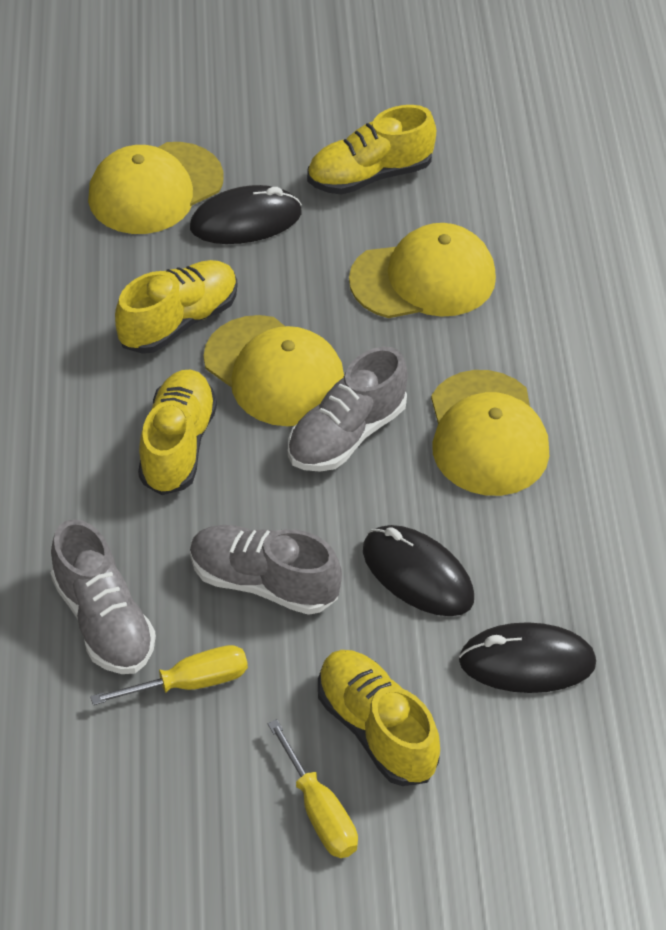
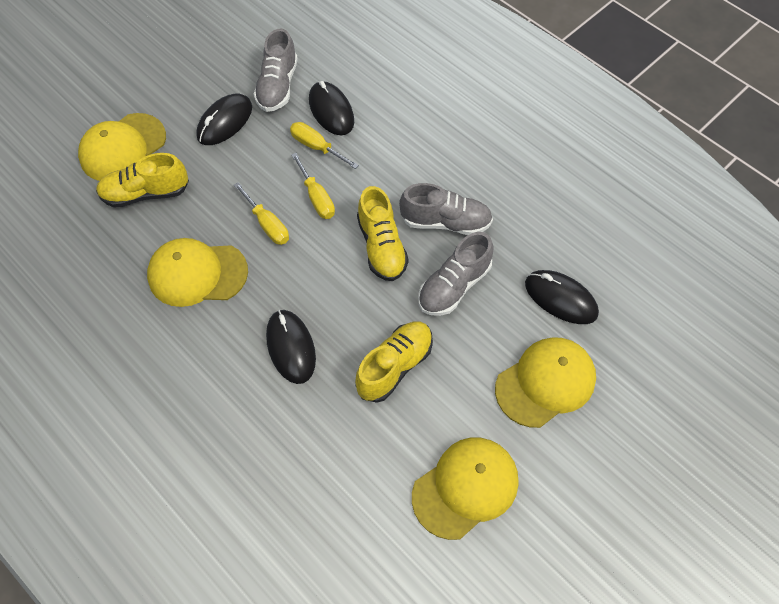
black mouse: 3 -> 4
yellow screwdriver: 2 -> 3
yellow shoe: 4 -> 3

